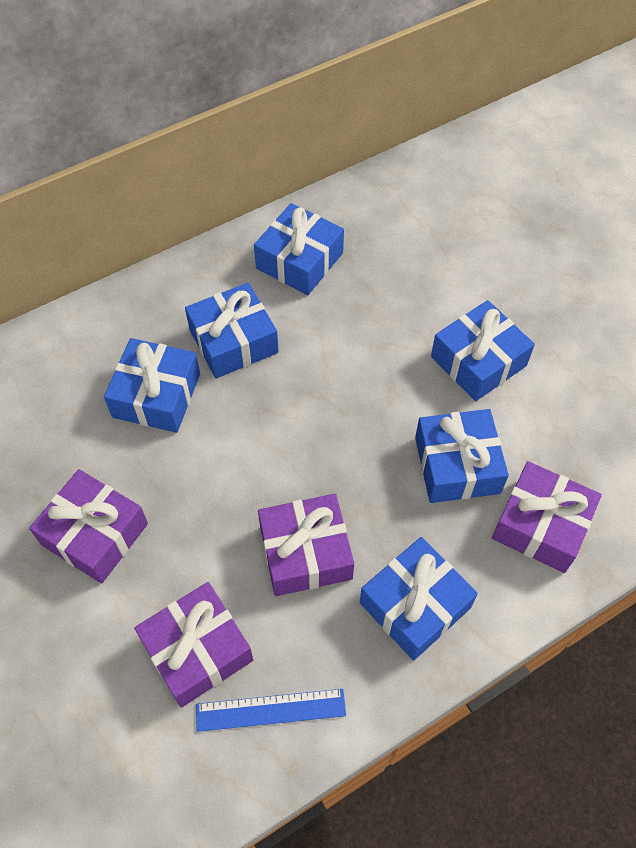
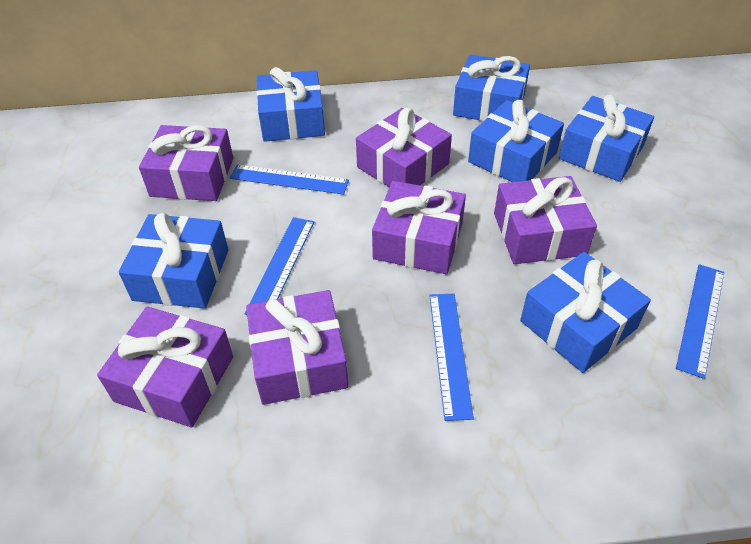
blue ruler: 1 -> 4
purple gift: 4 -> 6

